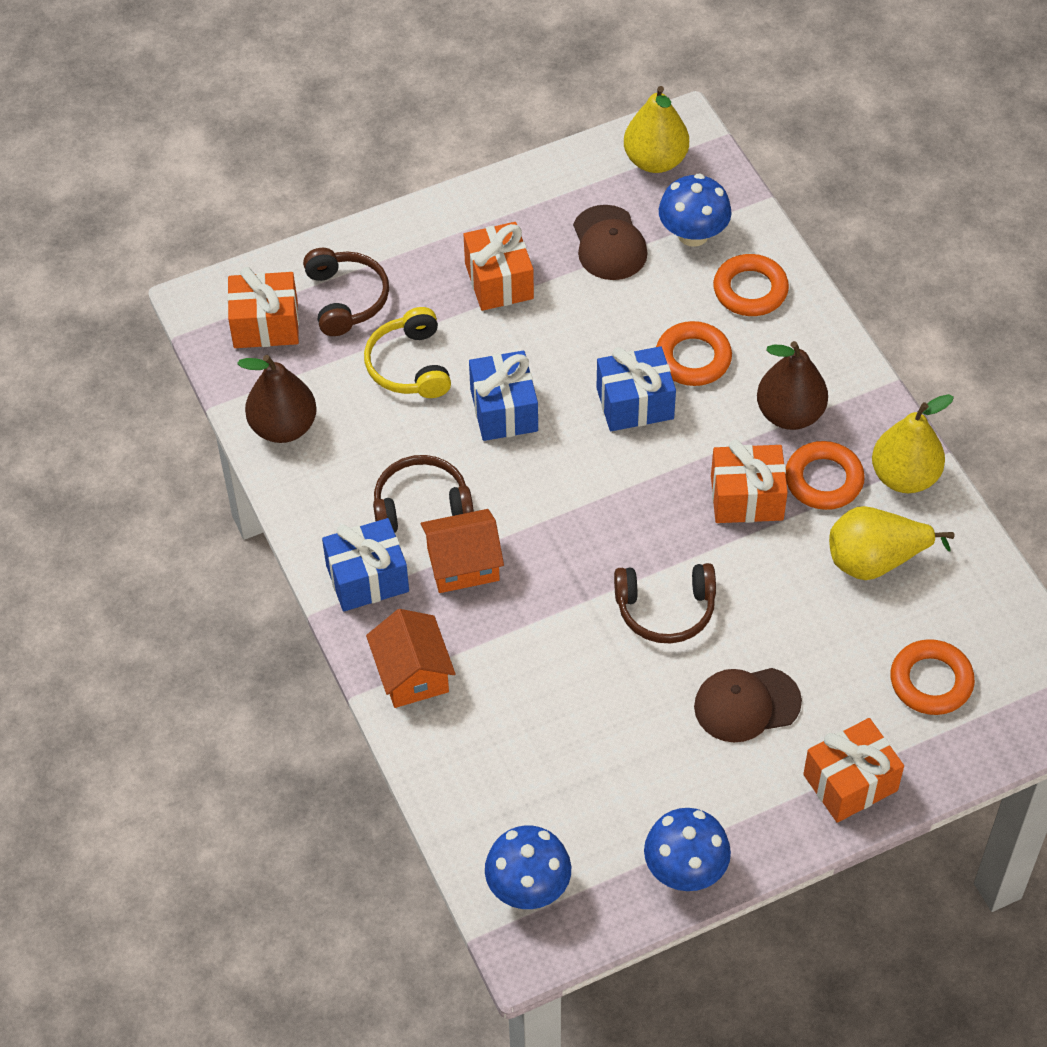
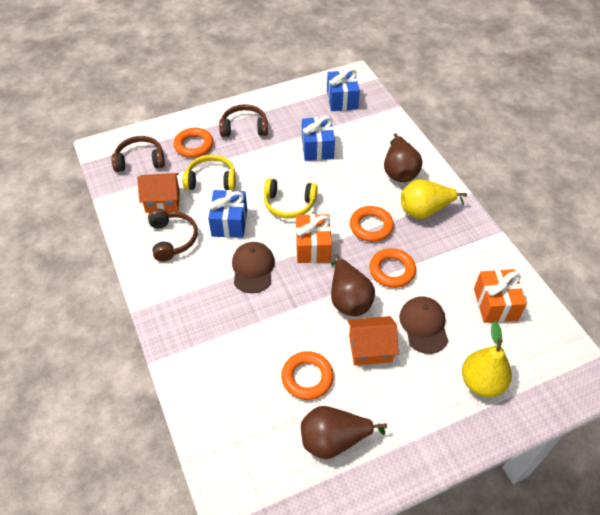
blue mushroom: 3 -> 0
brown pear: 2 -> 3
orange gift: 4 -> 2
yellow headphones: 1 -> 2
yellow pear: 3 -> 2

